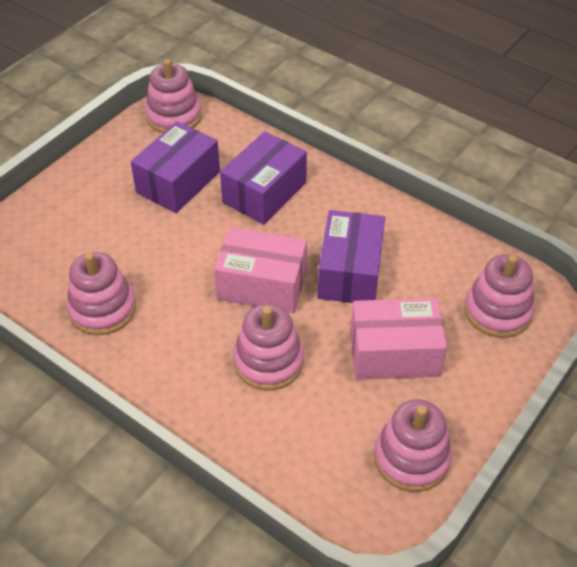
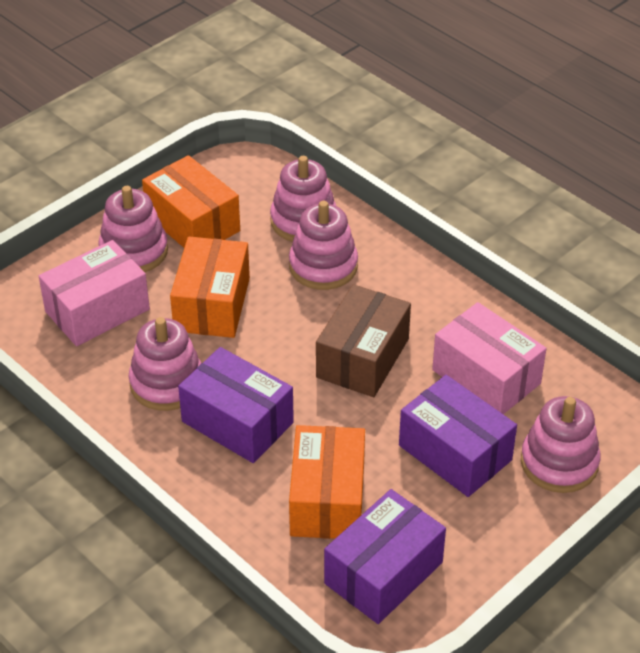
brown box: 0 -> 1
orange box: 0 -> 3

